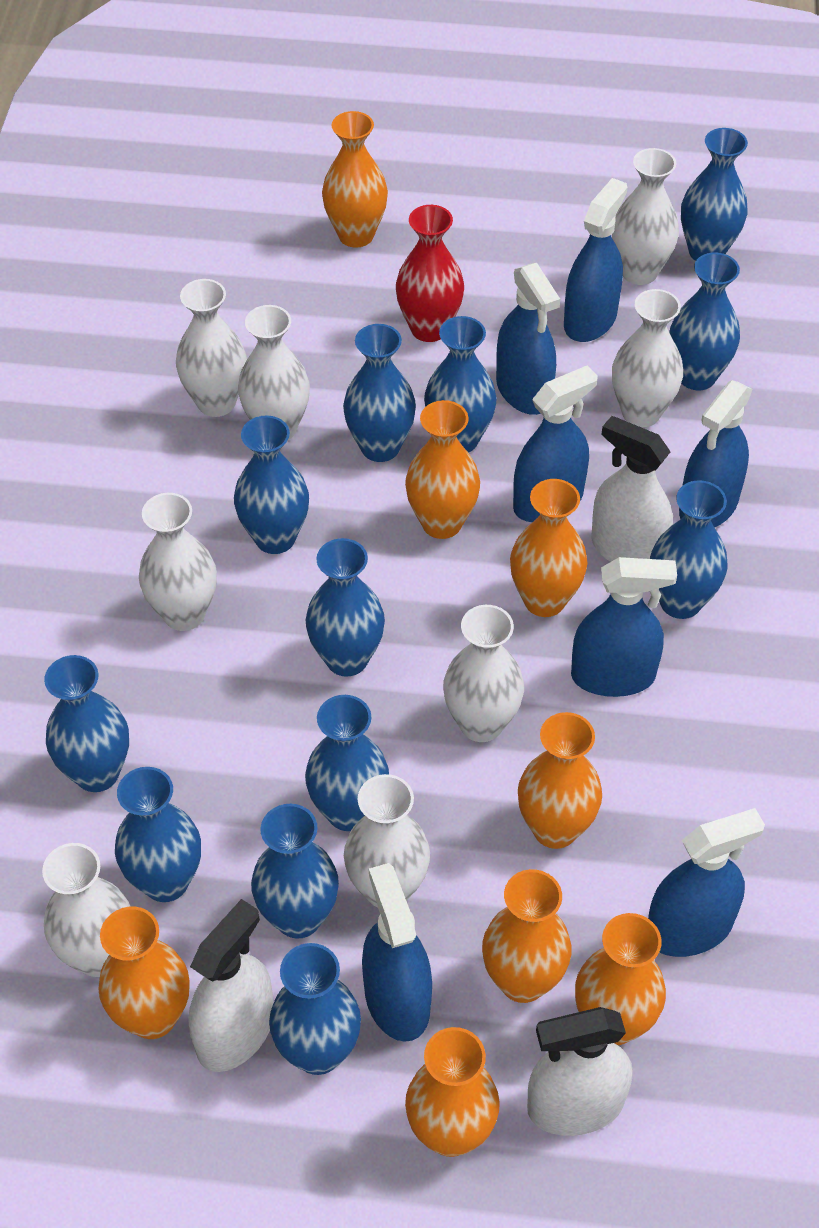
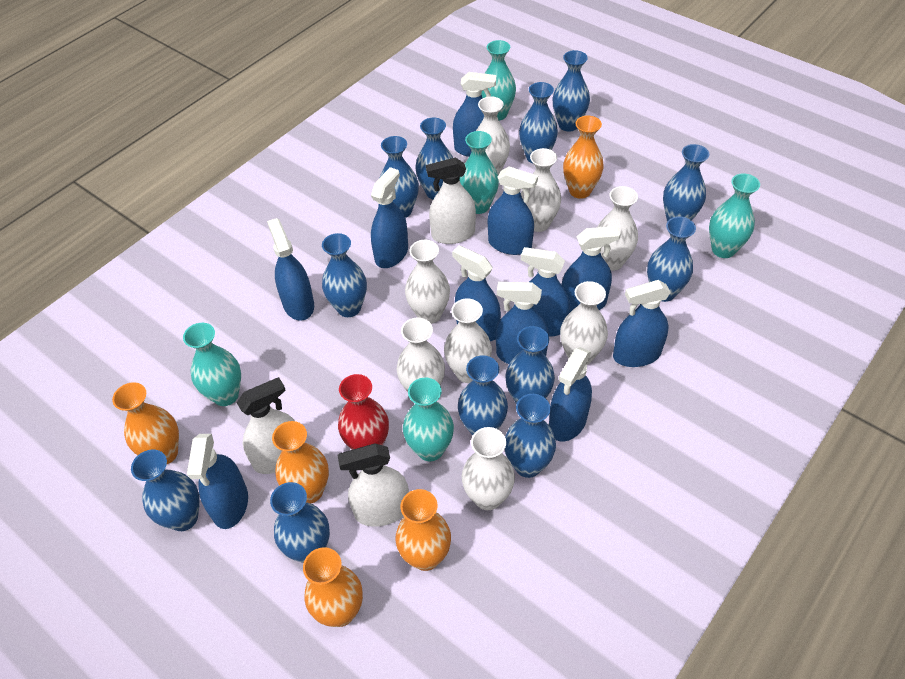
blue spray bottle: 7 -> 11
orange vase: 8 -> 5
turquoise vase: 0 -> 5

